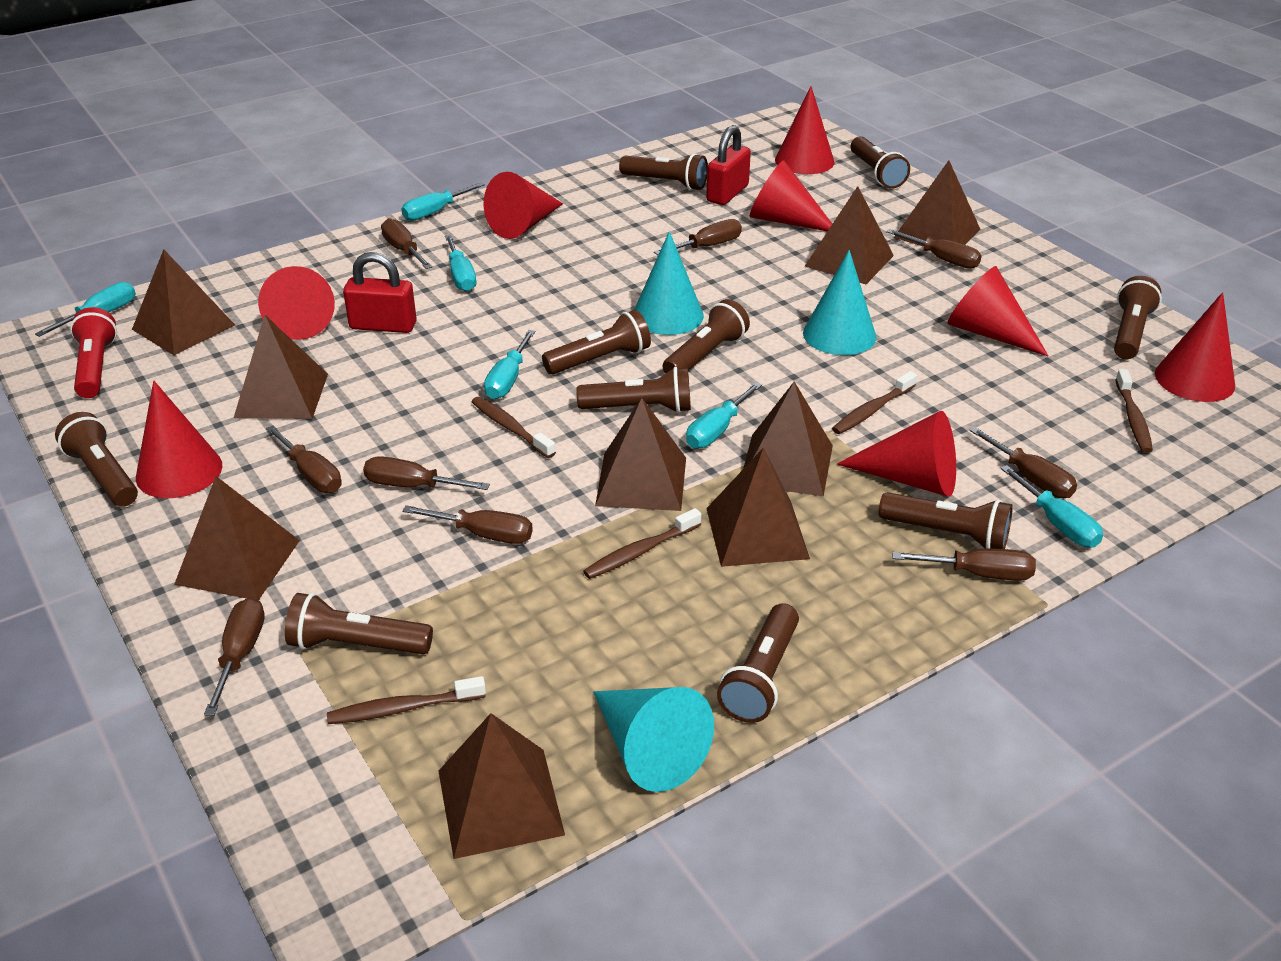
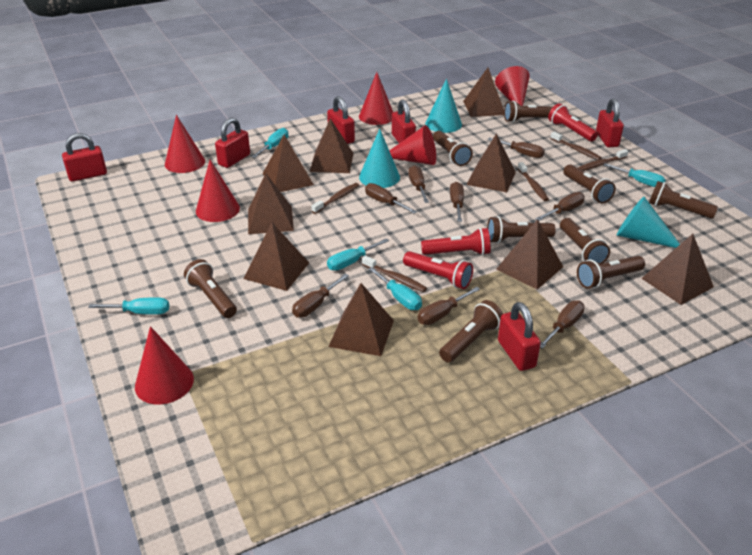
brown flashlight: 10 -> 9
brown screwdriver: 9 -> 8
red cone: 8 -> 6
red flashlight: 1 -> 3
red padlock: 2 -> 6
turquoise screwdriver: 6 -> 5

